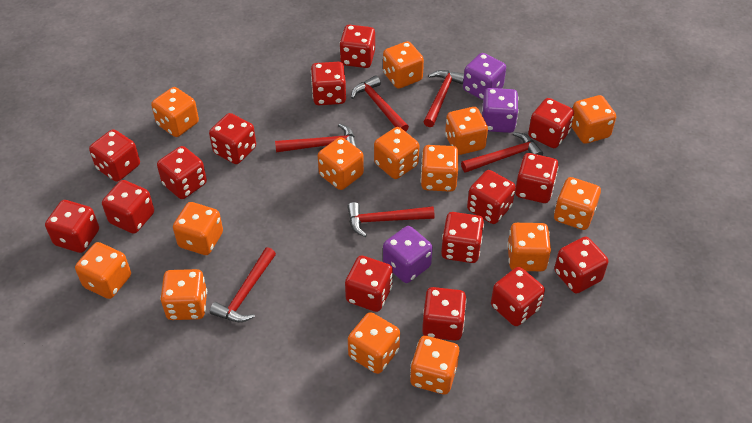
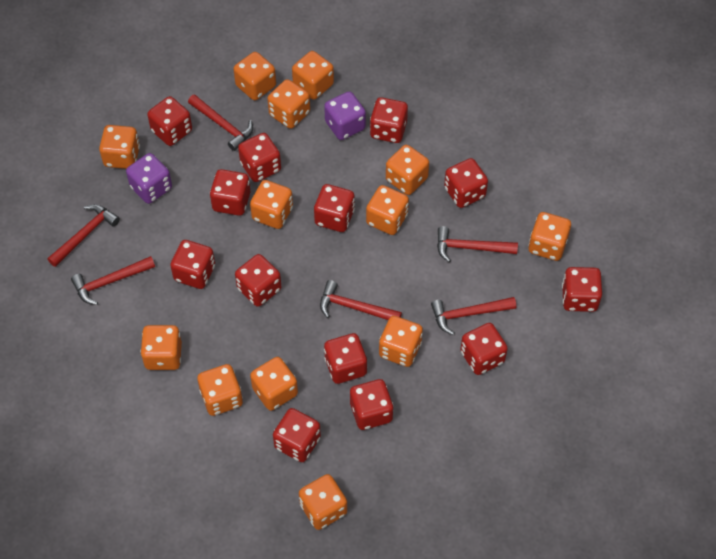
orange dice: 14 -> 13
purple dice: 3 -> 2
red dice: 15 -> 13

